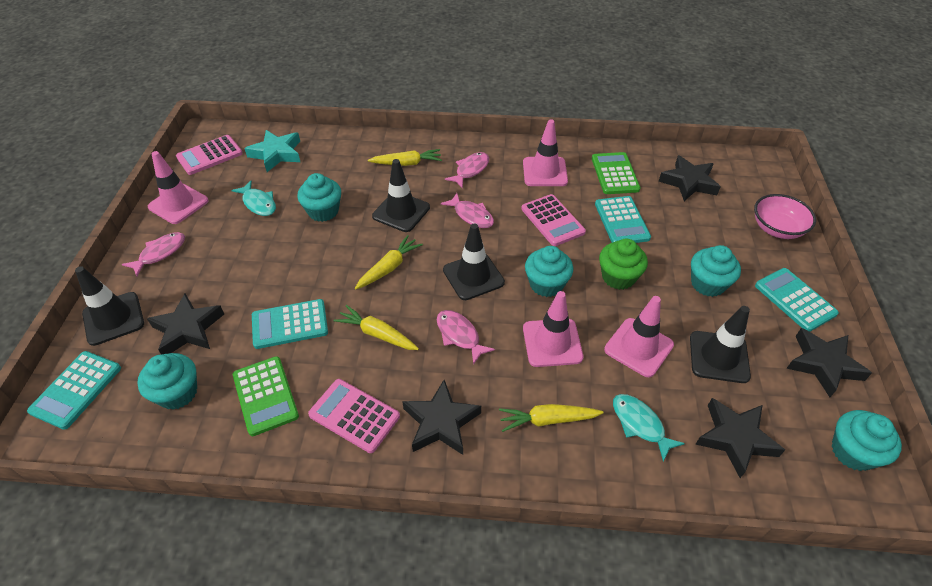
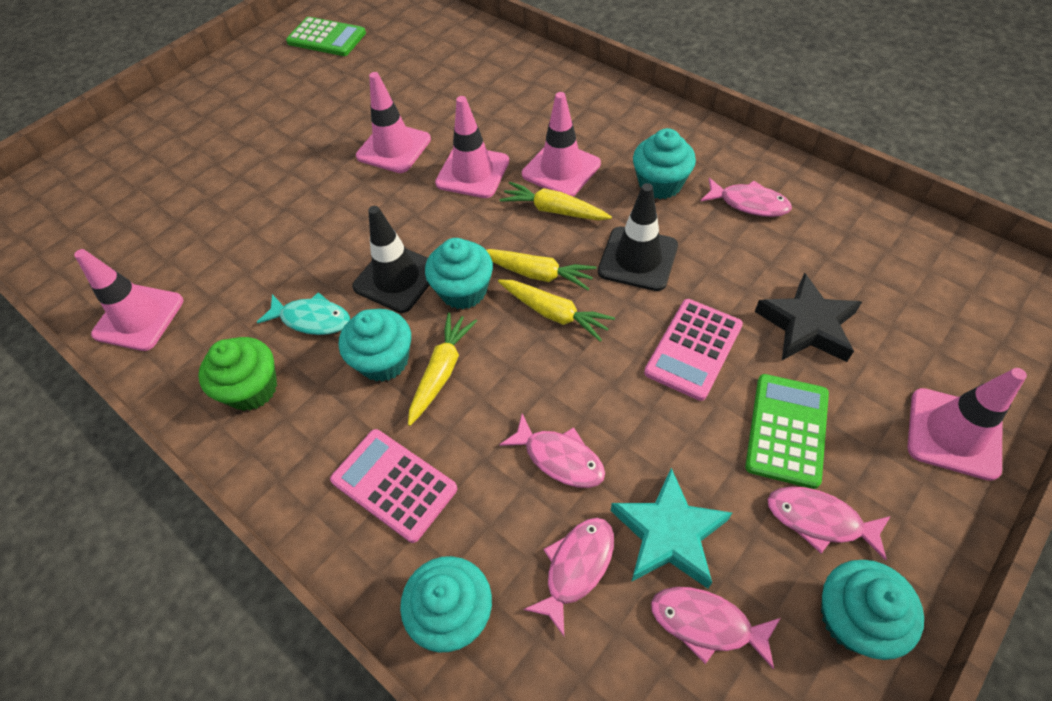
black star: 5 -> 1
black traffic cone: 4 -> 2
pink bowl: 1 -> 0
pink calculator: 3 -> 2
pink fish: 4 -> 5
pink traffic cone: 4 -> 5
turquoise calculator: 4 -> 0
turquoise fish: 2 -> 1

